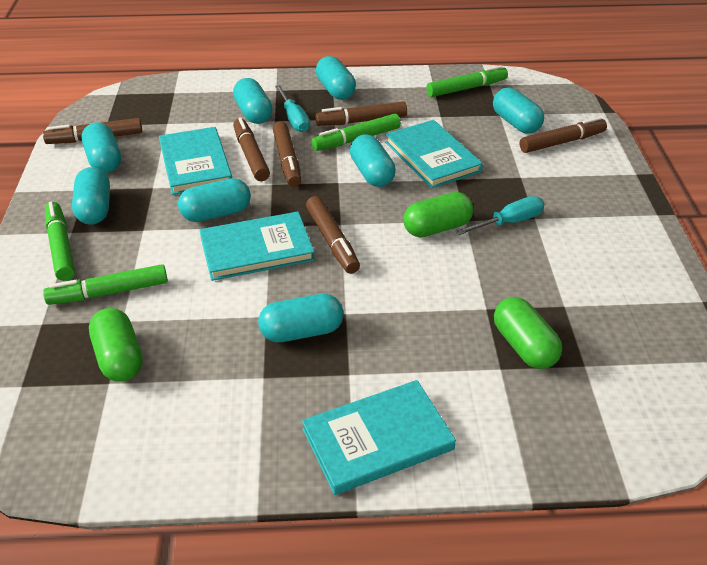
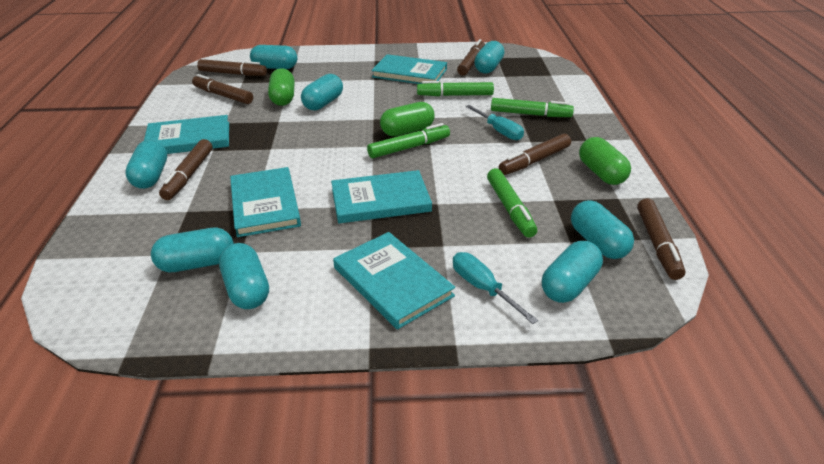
turquoise book: 4 -> 5

